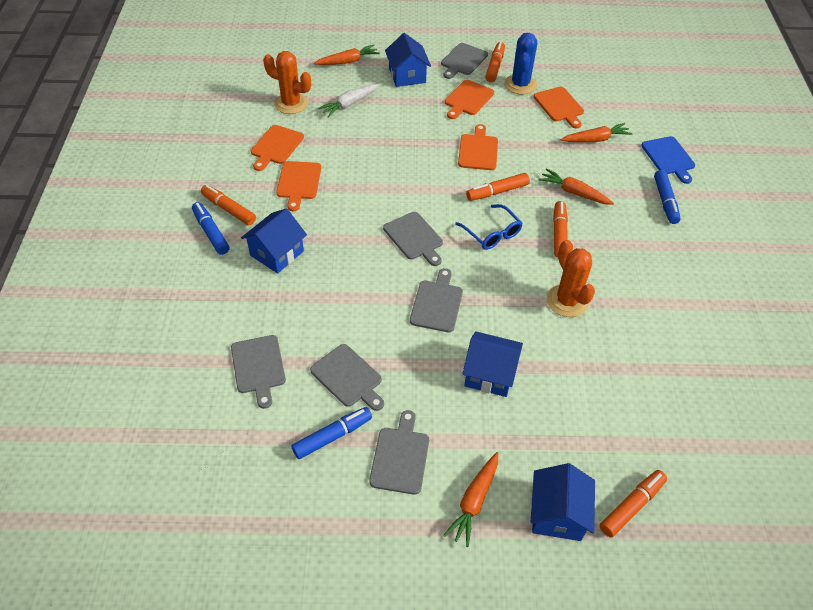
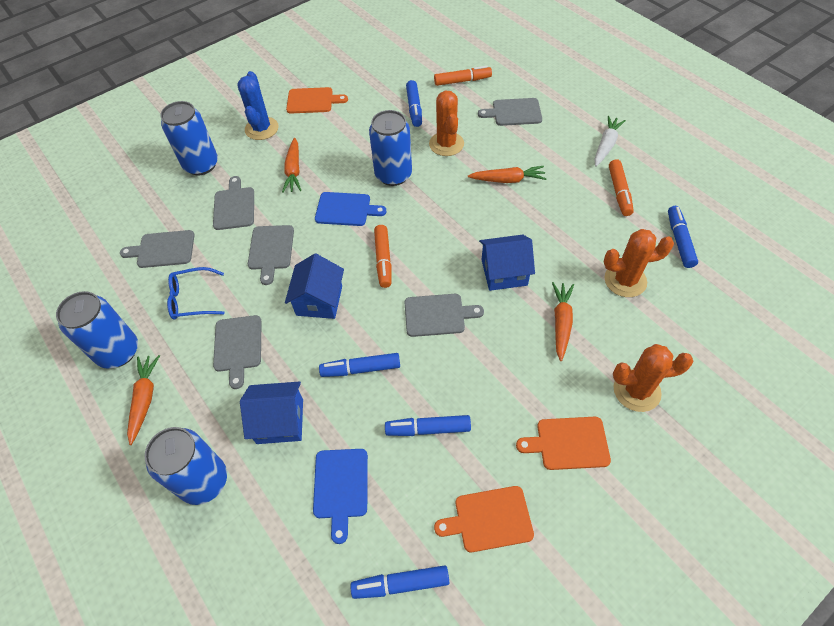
blue can: 0 -> 4
blue cutting board: 1 -> 2
blue house: 4 -> 3
blue marker: 3 -> 5
orange cactus: 2 -> 3
orange cutting board: 5 -> 3
orange marker: 5 -> 3

